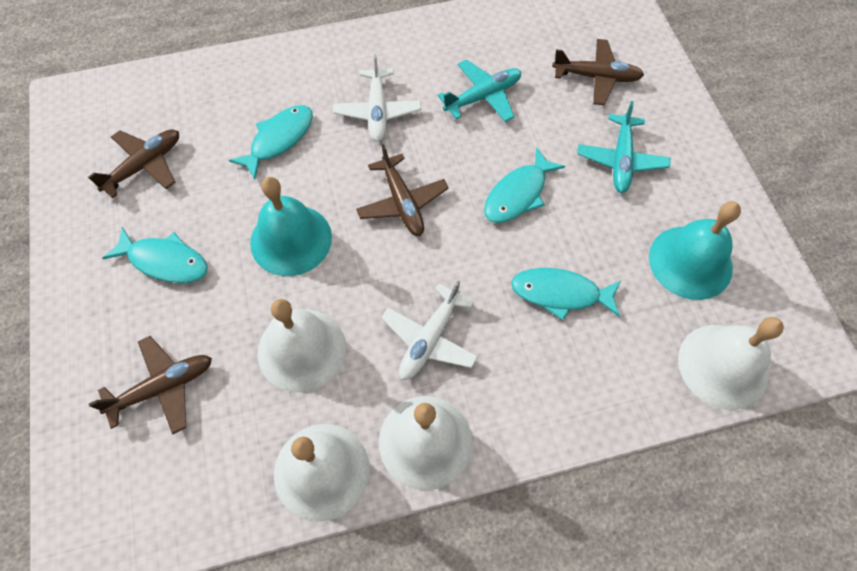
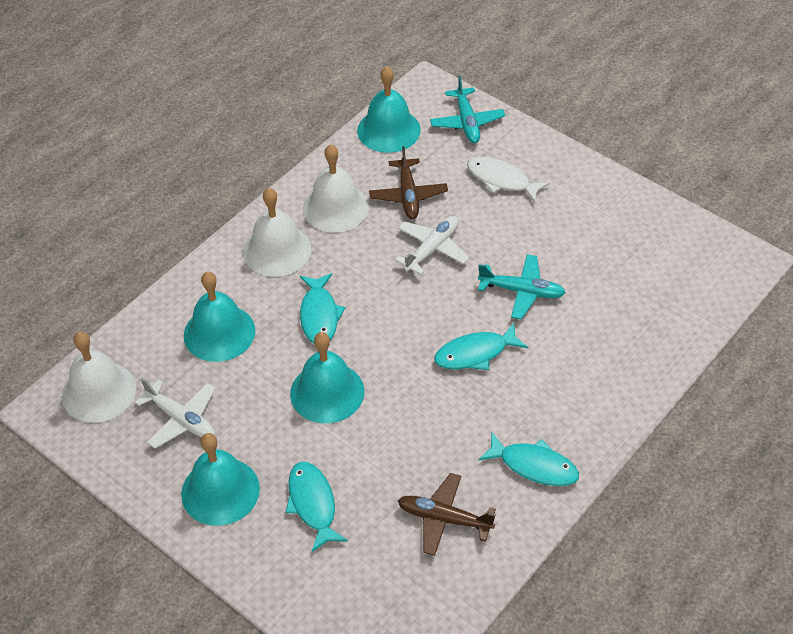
brown plane: 4 -> 2
turquoise bell: 2 -> 4
white bell: 4 -> 3
white fish: 0 -> 1

